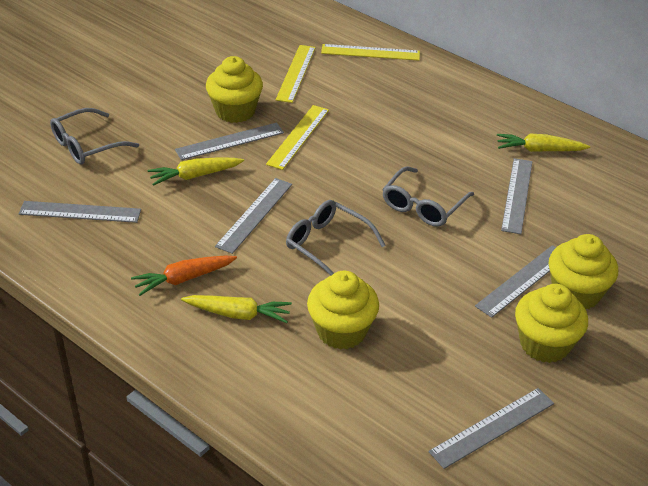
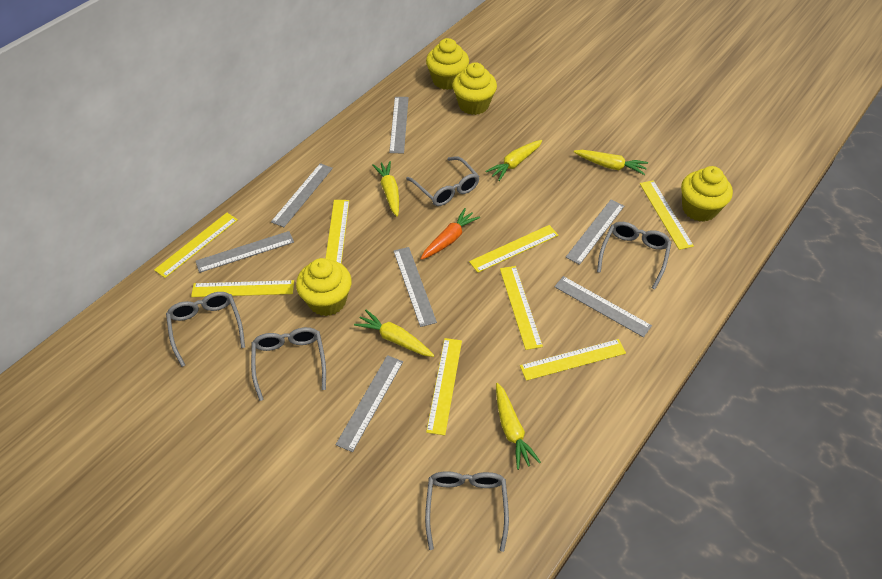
grey glasses: 3 -> 5
grey ruler: 6 -> 7
yellow carrot: 3 -> 5
yellow ruler: 3 -> 8

